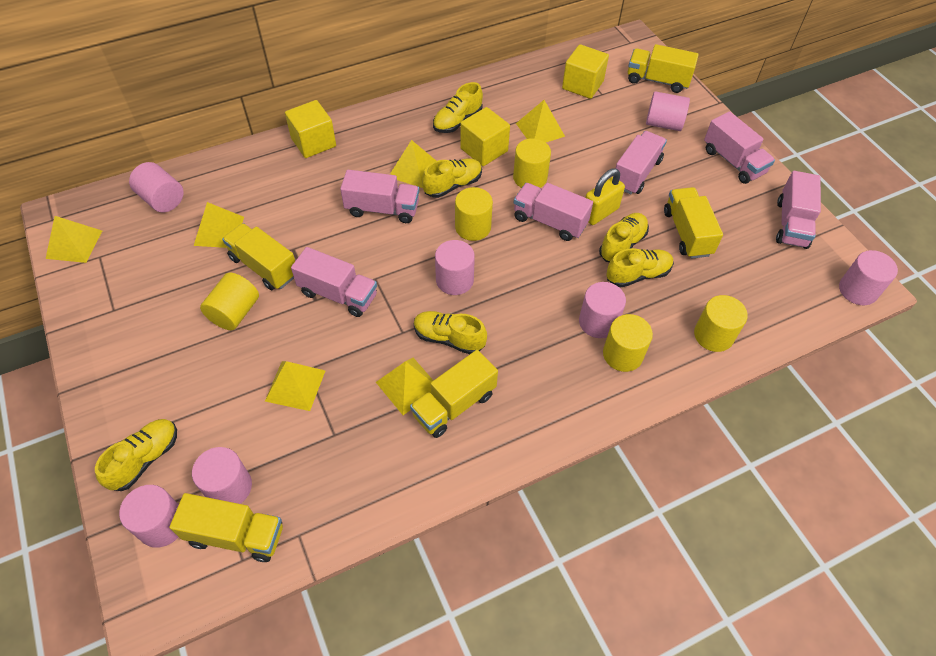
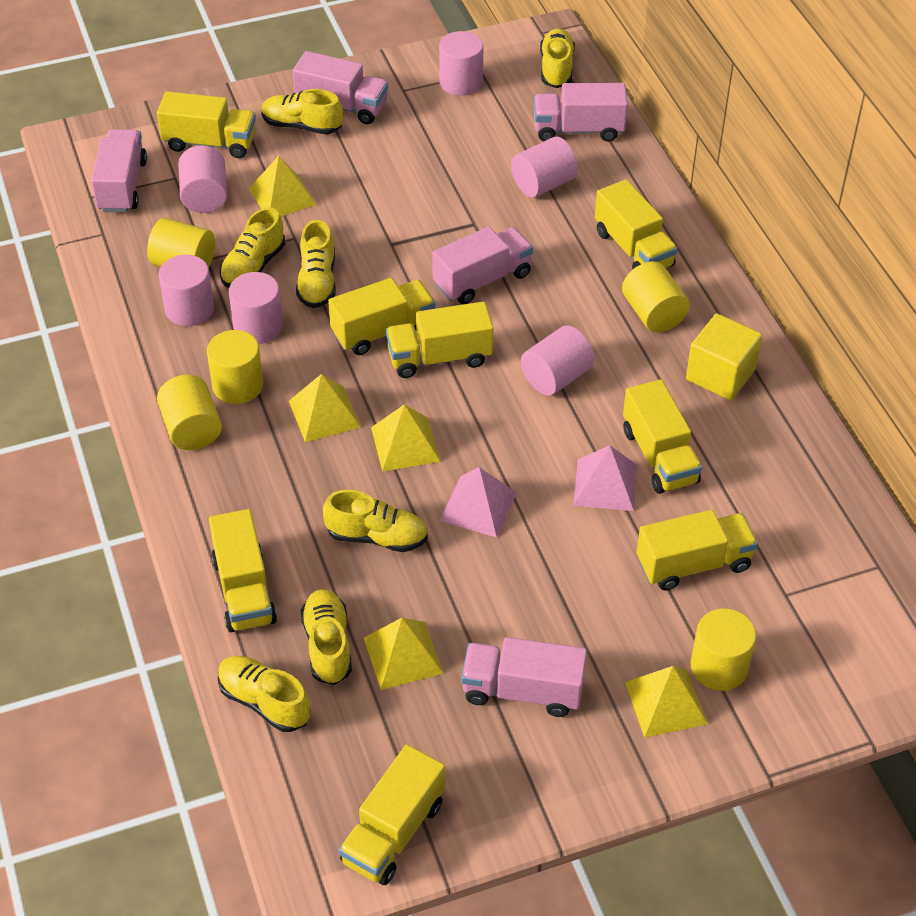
pink cylinder: 7 -> 6
pink pyramid: 0 -> 2
pink truck: 6 -> 5
yellow cube: 3 -> 1
yellow padlock: 1 -> 0
yellow pyramid: 6 -> 5
yellow shoe: 6 -> 7
yellow truck: 5 -> 8

